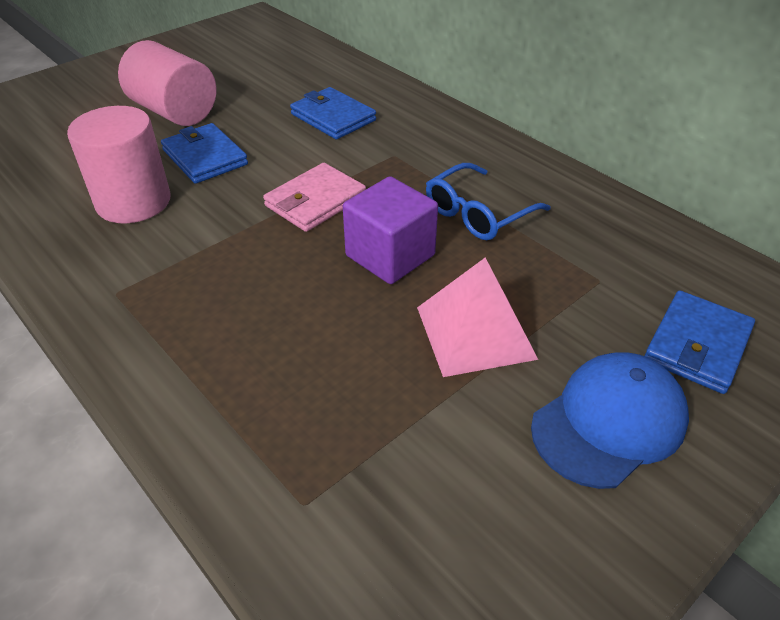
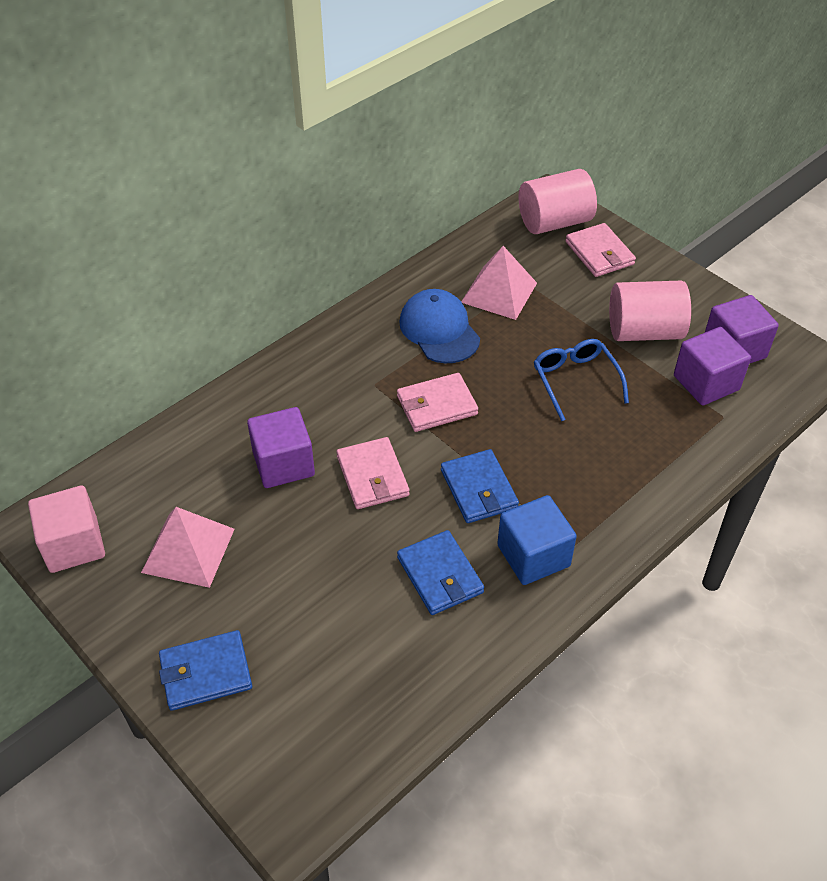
blue cube: 0 -> 1
pink cube: 0 -> 1
pink pyramid: 1 -> 2
pink wallet: 1 -> 3
purple cube: 1 -> 3

